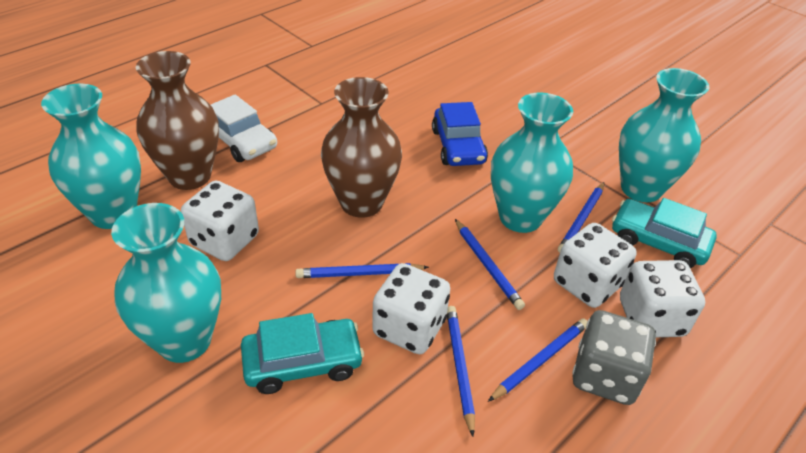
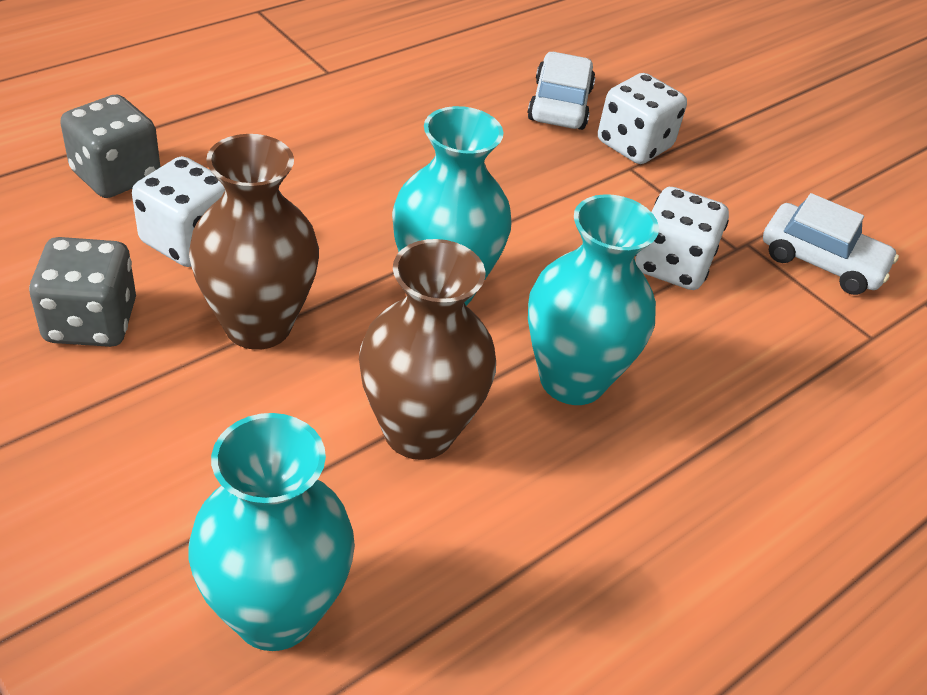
blue car: 1 -> 0
blue pencil: 5 -> 0
grey dice: 1 -> 2
turquoise car: 2 -> 0
turquoise vase: 4 -> 3
white car: 1 -> 2
white dice: 4 -> 3

